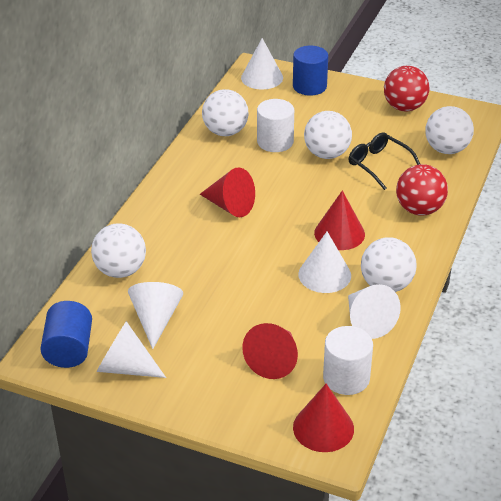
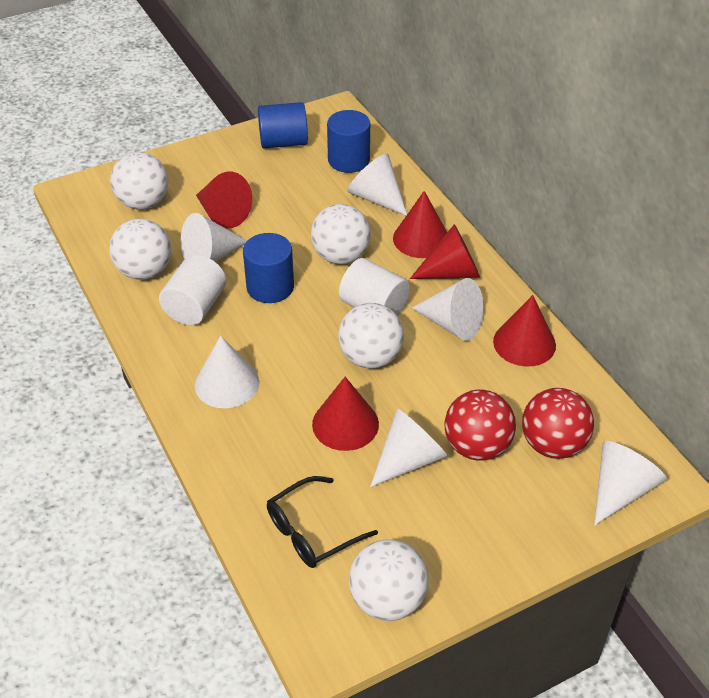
blue cylinder: 2 -> 3
red cone: 4 -> 5
white cone: 5 -> 6

